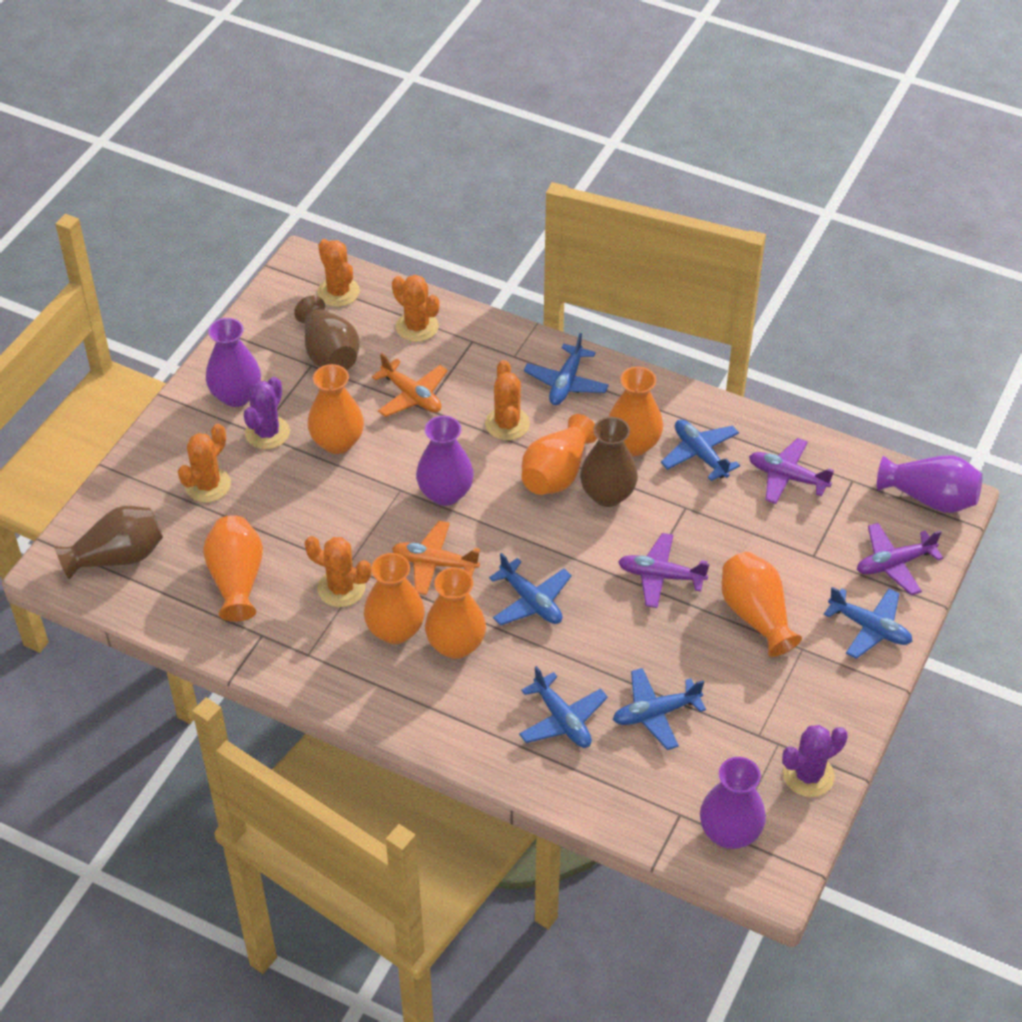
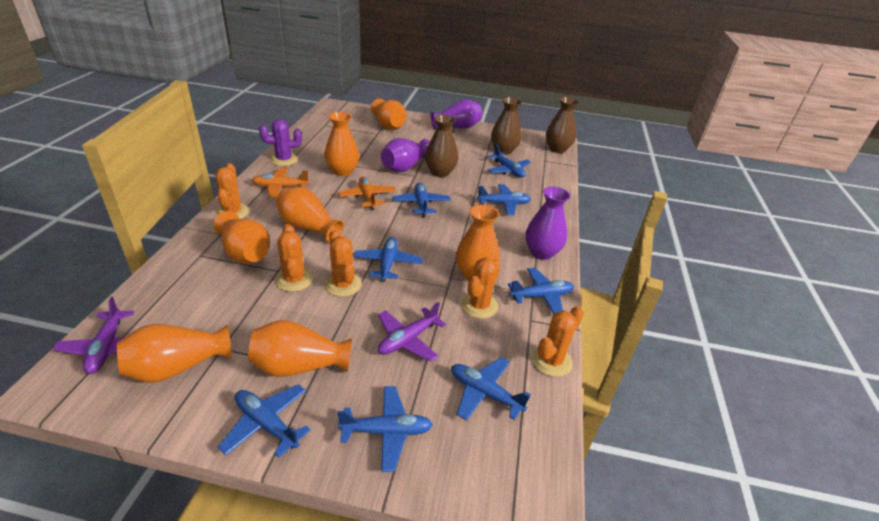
blue plane: 6 -> 8
purple cactus: 2 -> 1
purple plane: 3 -> 2
purple vase: 4 -> 3

